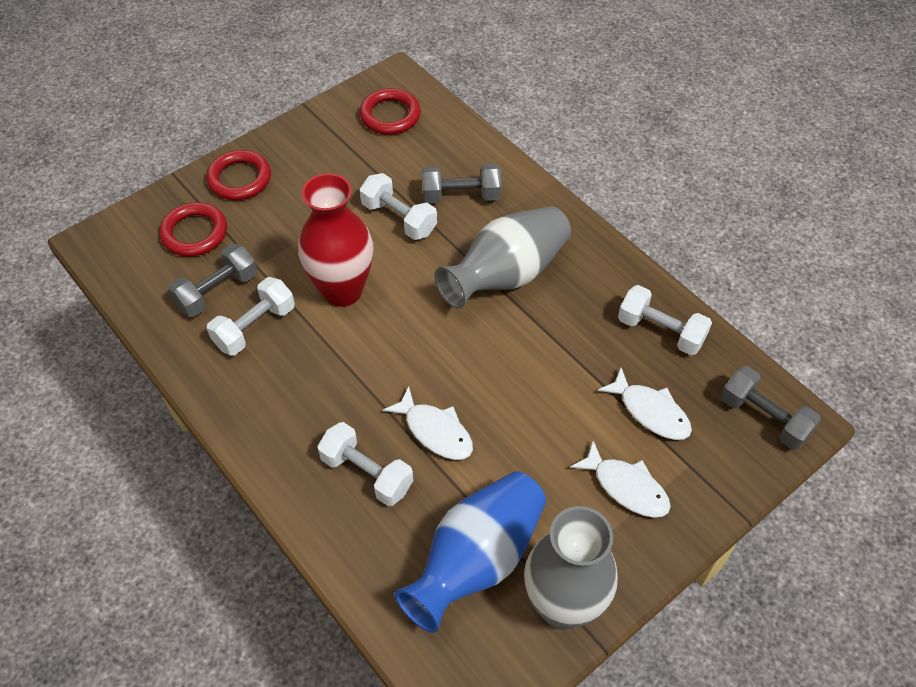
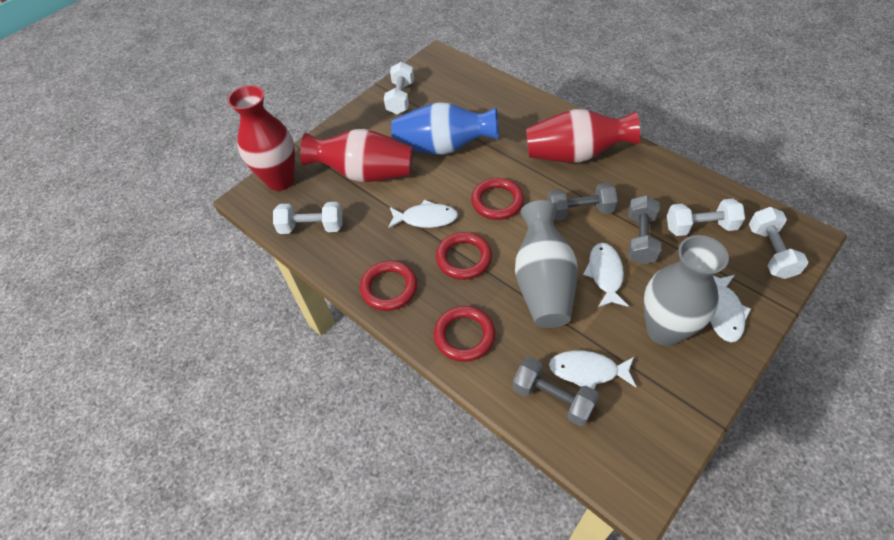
red ring: 3 -> 4
red vase: 1 -> 3
white fish: 3 -> 4

